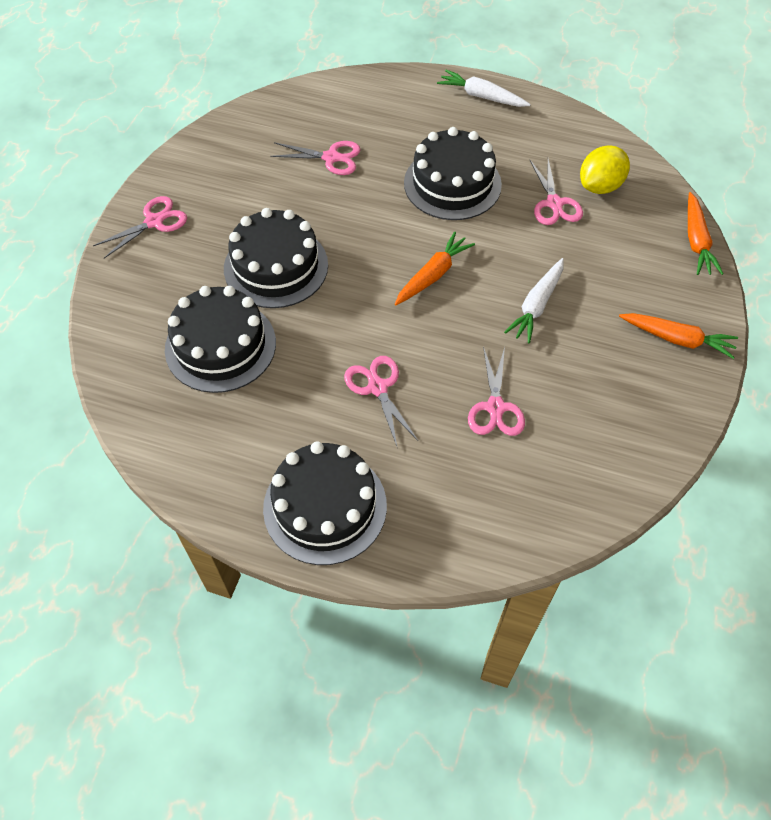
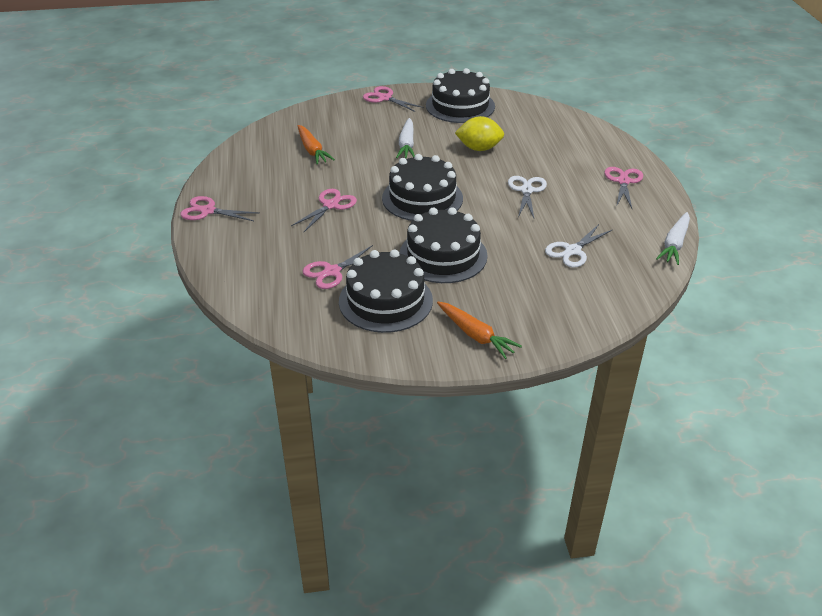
orange carrot: 3 -> 2
white scissors: 0 -> 2

